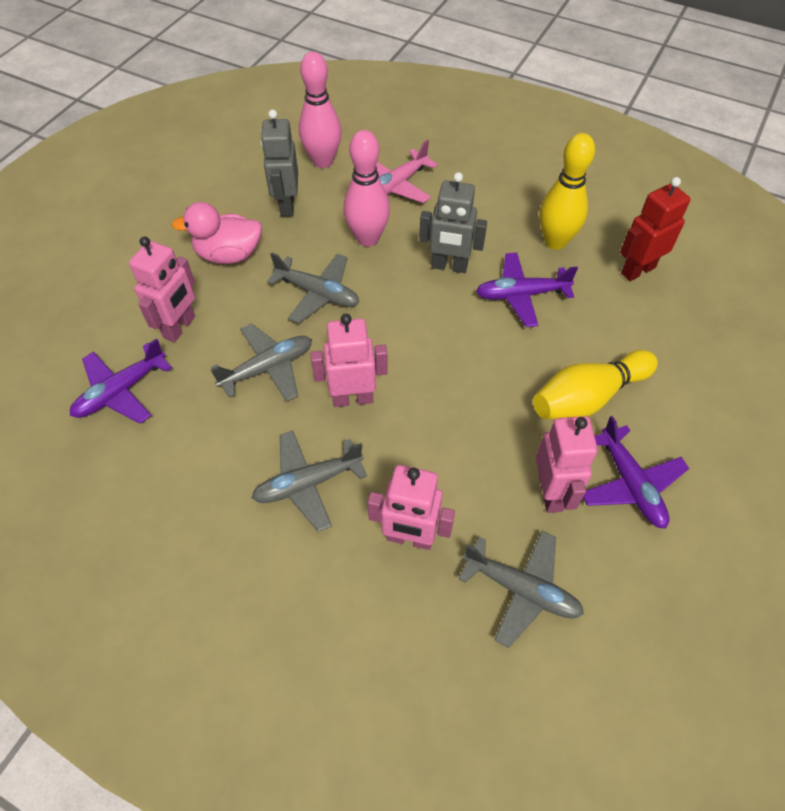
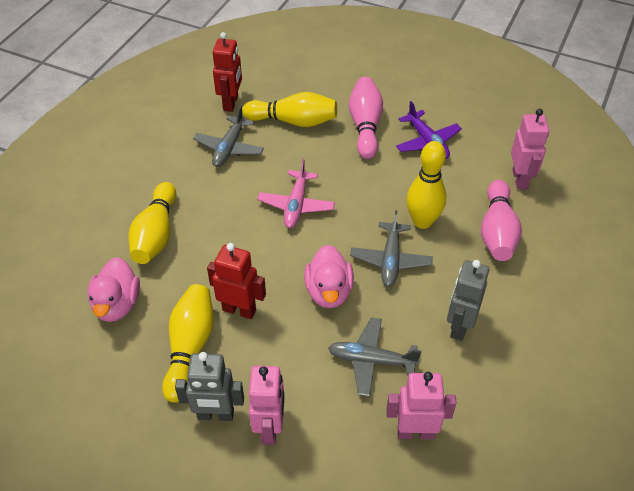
grey plane: 4 -> 3
pink duck: 1 -> 2
pink robot: 4 -> 3
purple plane: 3 -> 1
red robot: 1 -> 2
yellow bowling pin: 2 -> 4

